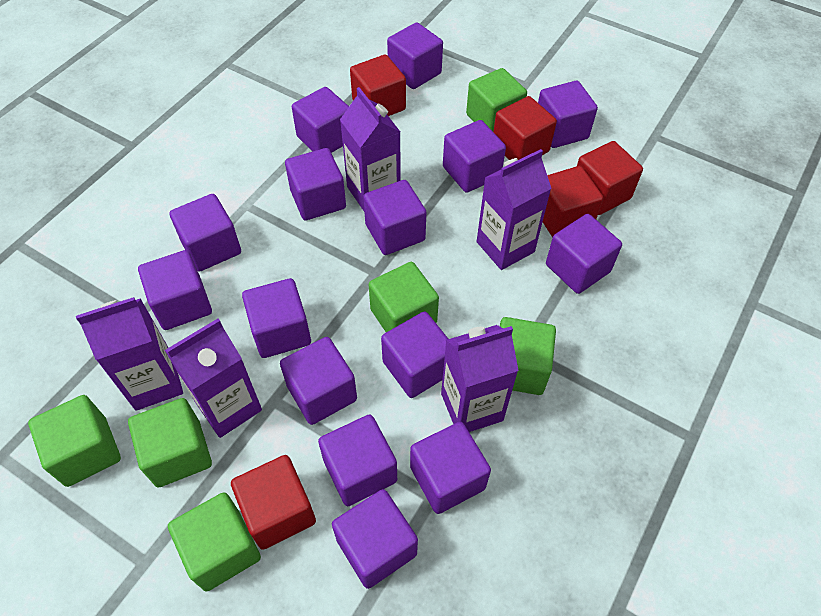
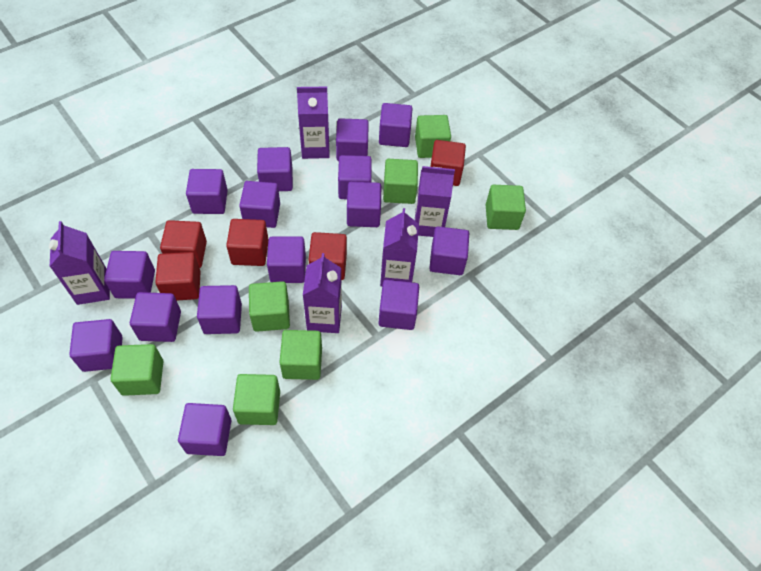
green cube: 6 -> 7

